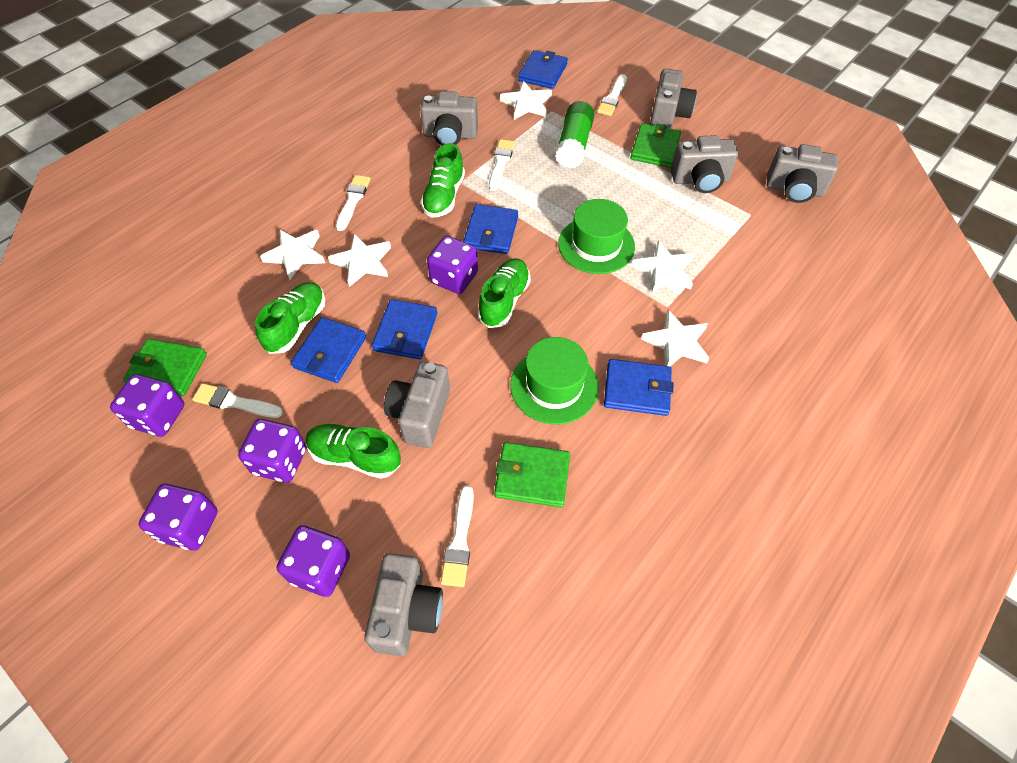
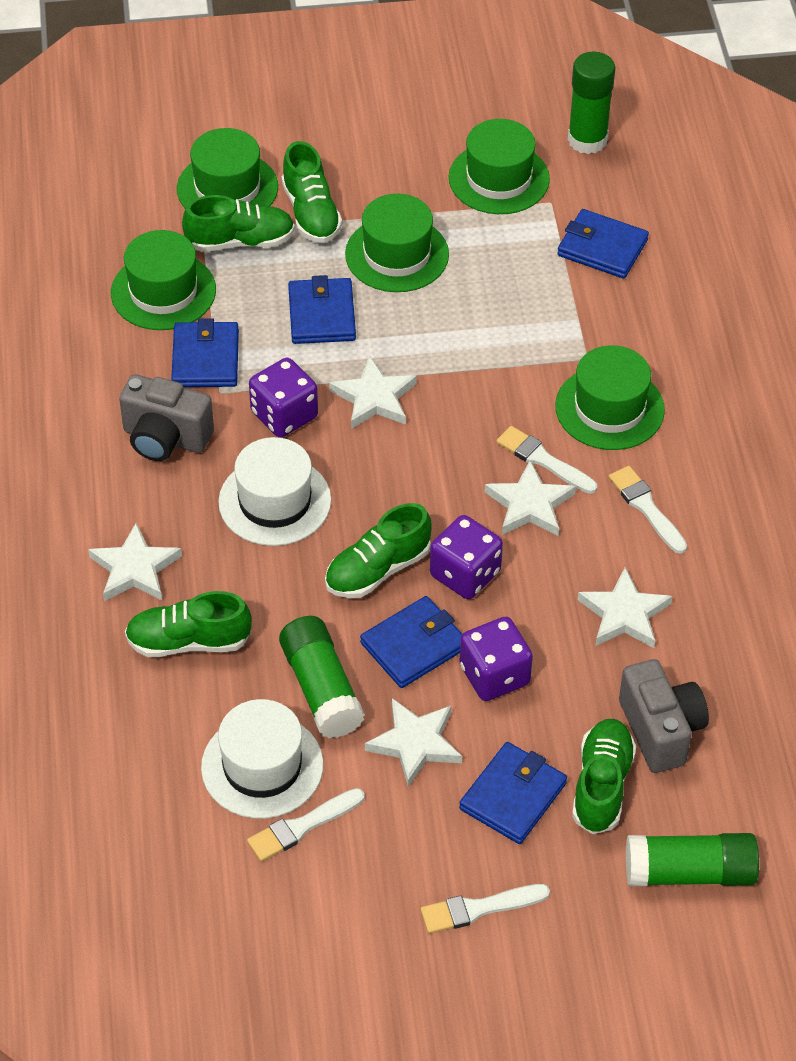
green glue stick: 1 -> 3
green hat: 2 -> 5
green shoe: 4 -> 5
green wallet: 3 -> 0
grey camera: 6 -> 2
purple dice: 5 -> 3
white brush: 5 -> 4
white hat: 0 -> 2

